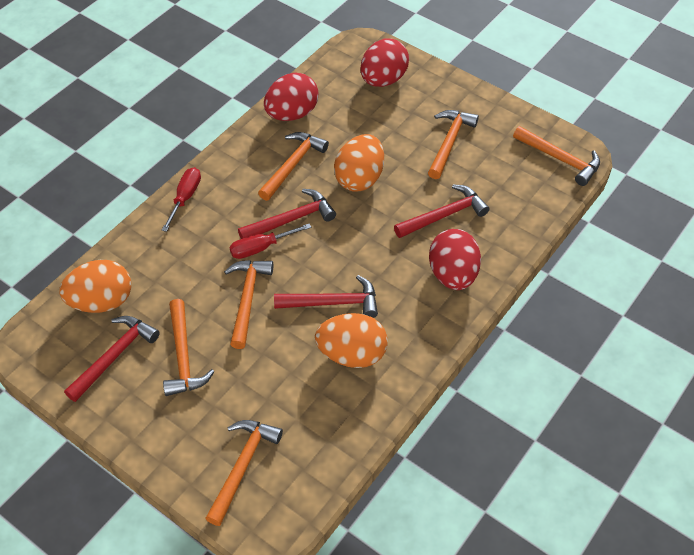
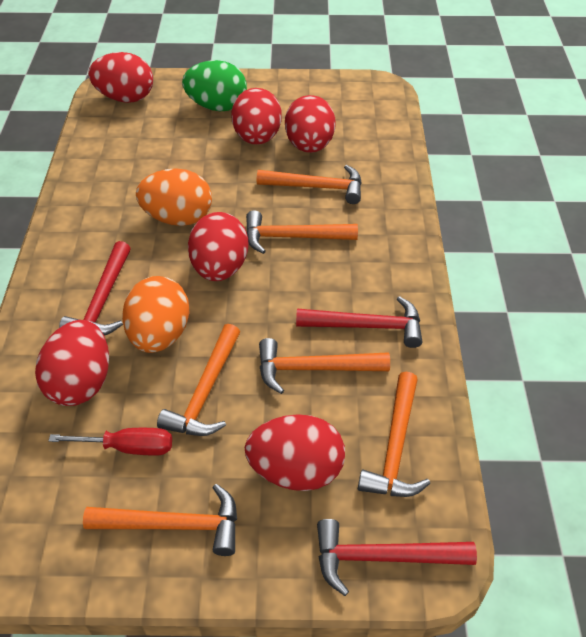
green egg: 0 -> 1
orange egg: 3 -> 2
red egg: 3 -> 6
red hammer: 4 -> 3
red screwdriver: 2 -> 1

